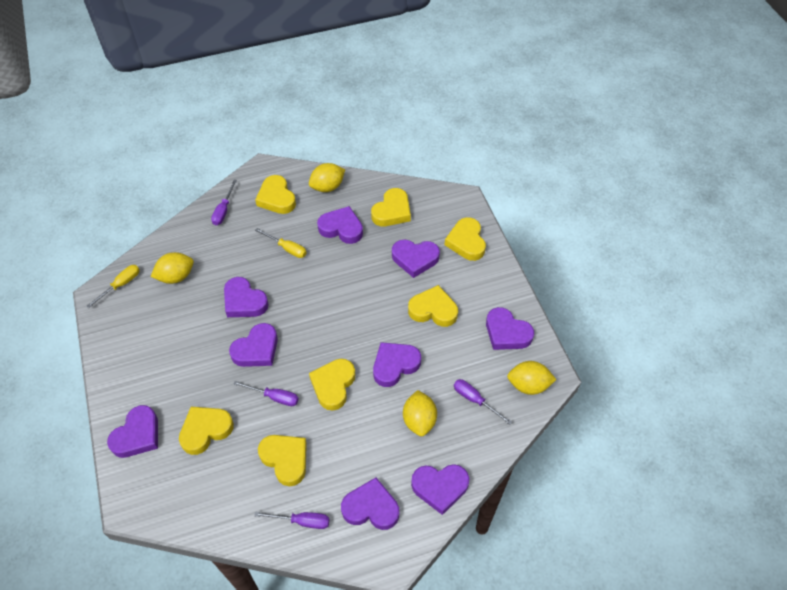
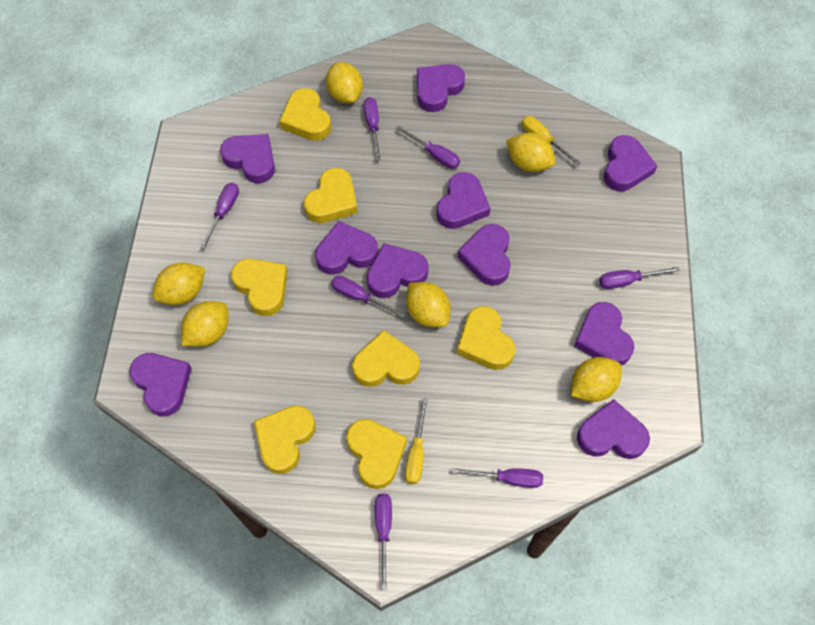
purple heart: 9 -> 10
purple screwdriver: 4 -> 7
yellow lemon: 4 -> 6

